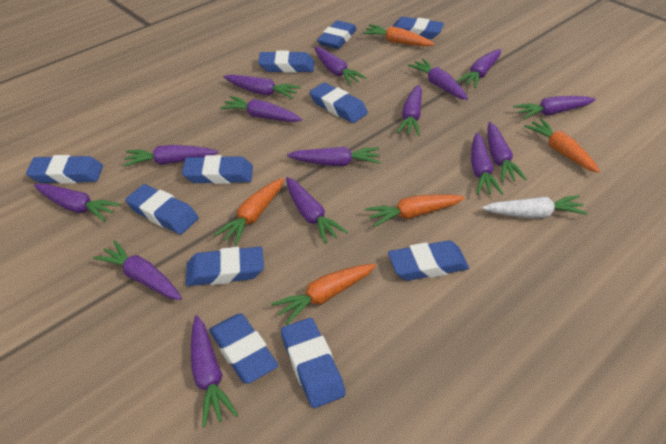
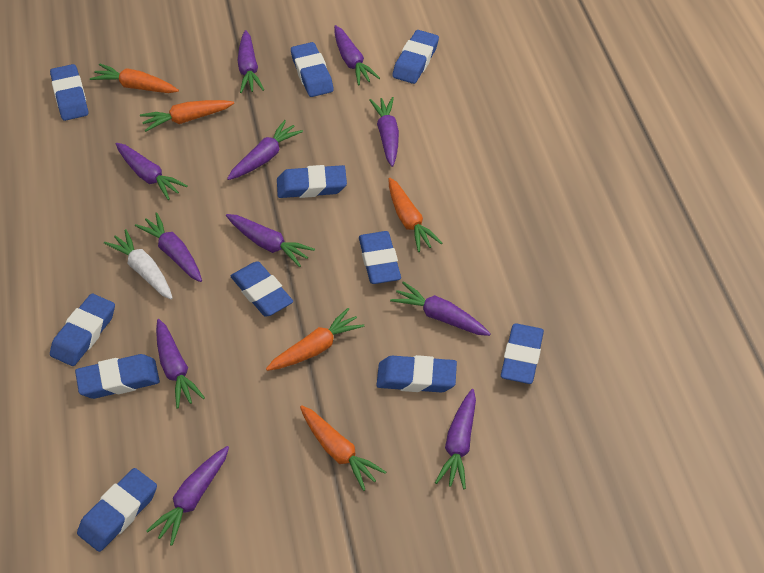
purple carrot: 15 -> 11

